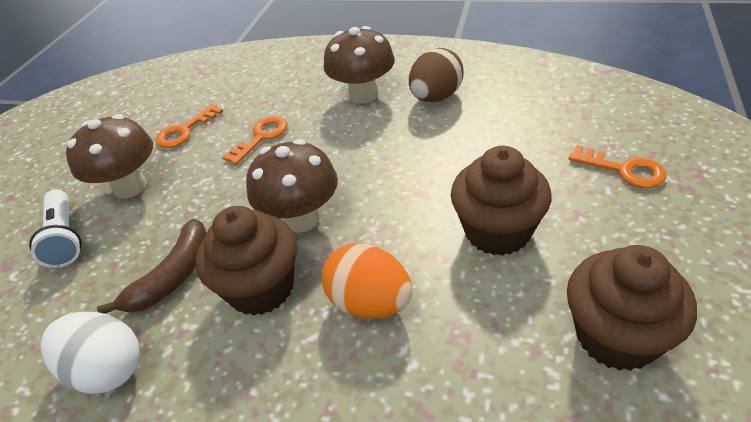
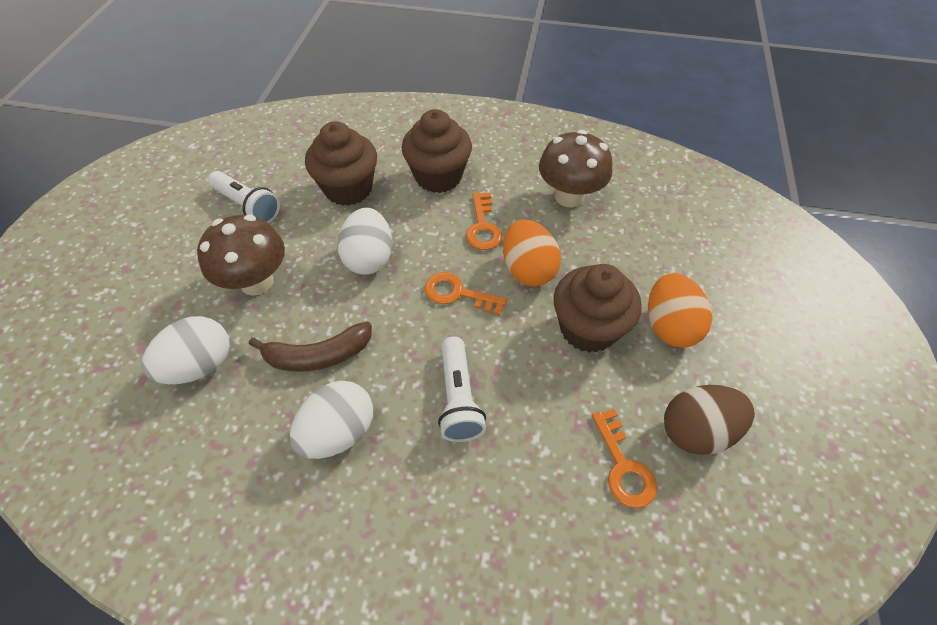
brown mushroom: 3 -> 2
orange egg: 1 -> 2
white egg: 1 -> 3
white flashlight: 1 -> 2

